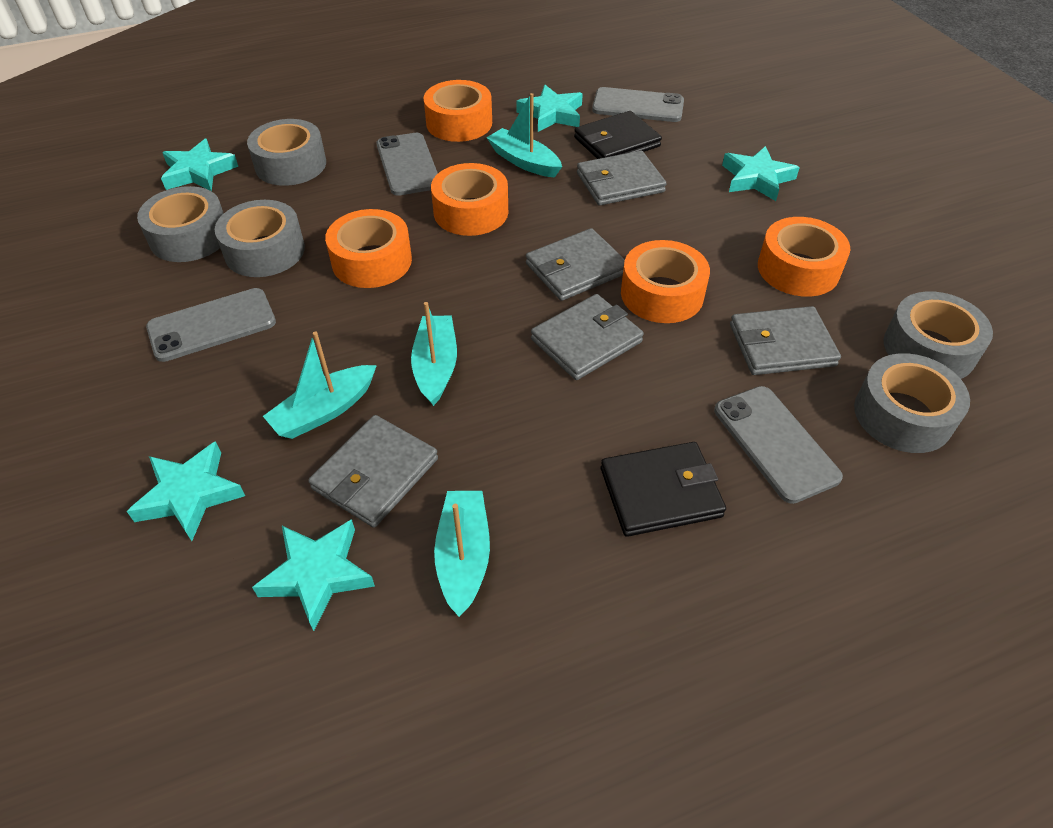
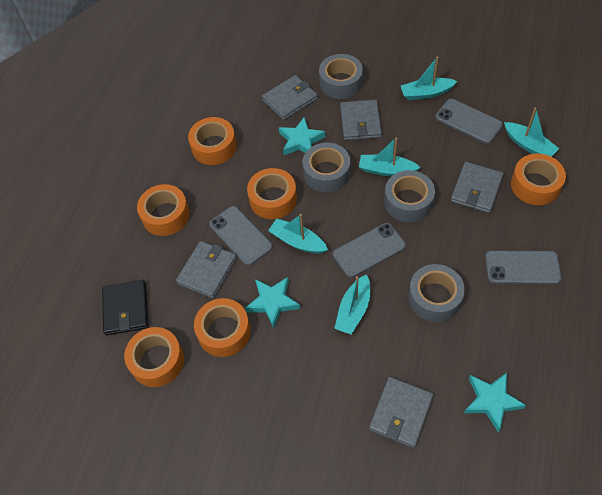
black wallet: 2 -> 1
grey tape: 5 -> 4
orange tape: 5 -> 6
turquoise boat: 4 -> 5
turquoise star: 5 -> 3

